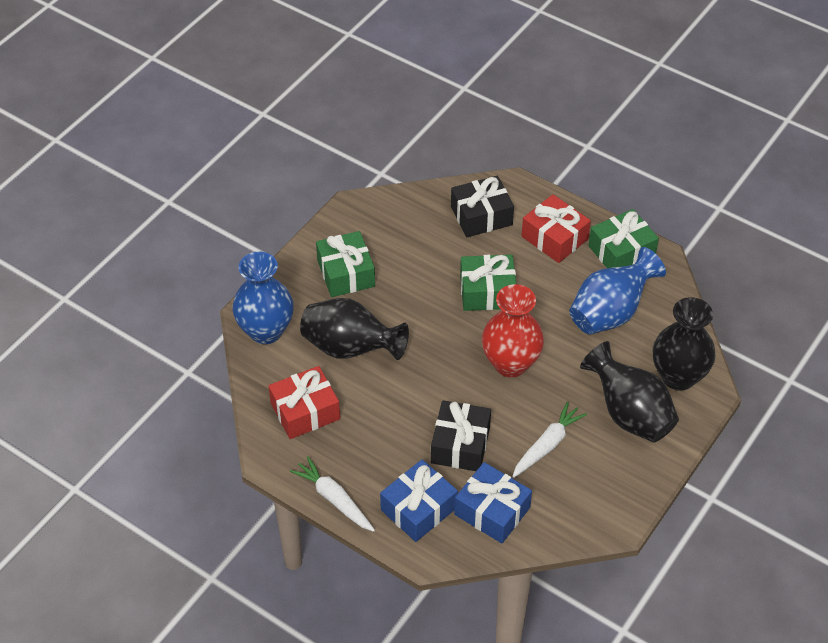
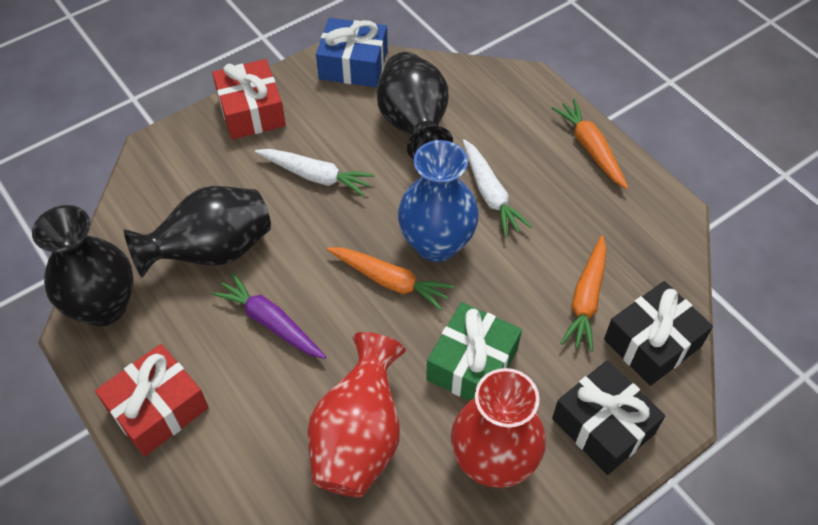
blue gift: 2 -> 1
blue vase: 2 -> 1
green gift: 3 -> 1
orange carrot: 0 -> 3
purple carrot: 0 -> 1
red vase: 1 -> 2

